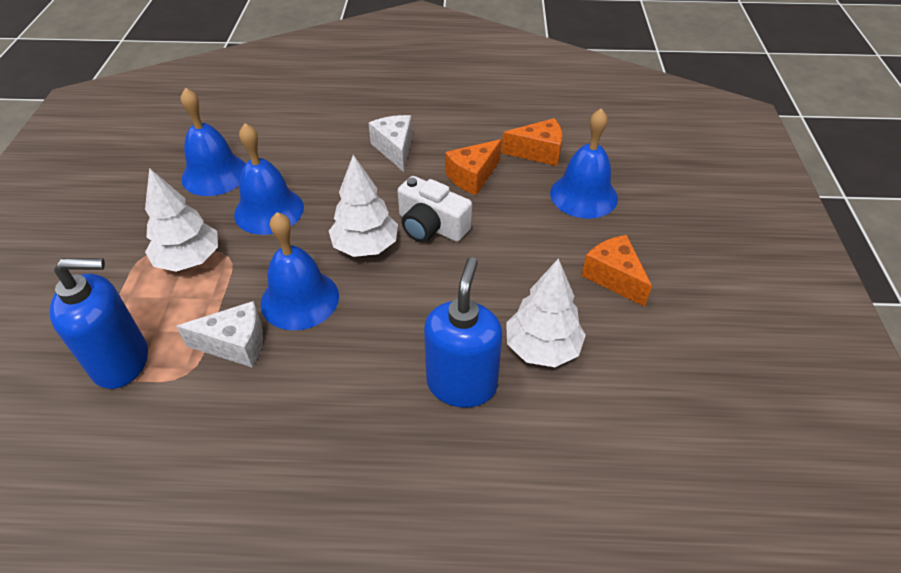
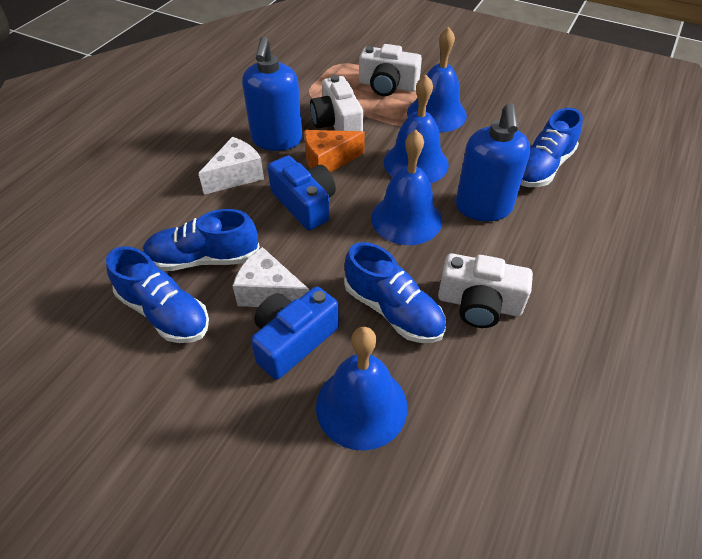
blue camera: 0 -> 2
blue shoe: 0 -> 4
orange cheese: 3 -> 1
white camera: 1 -> 3
white tree: 3 -> 0

